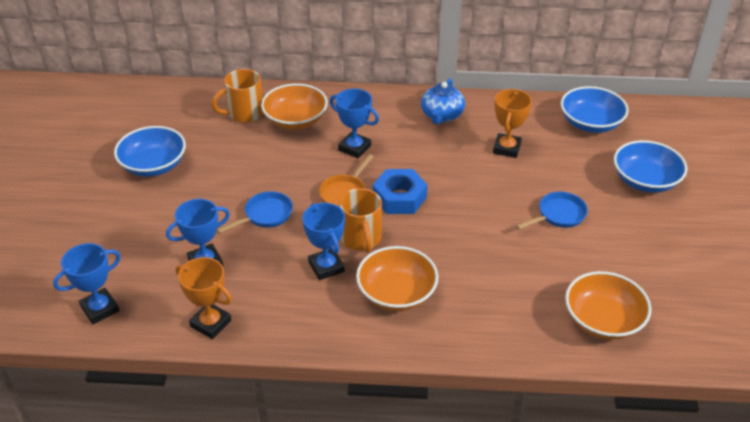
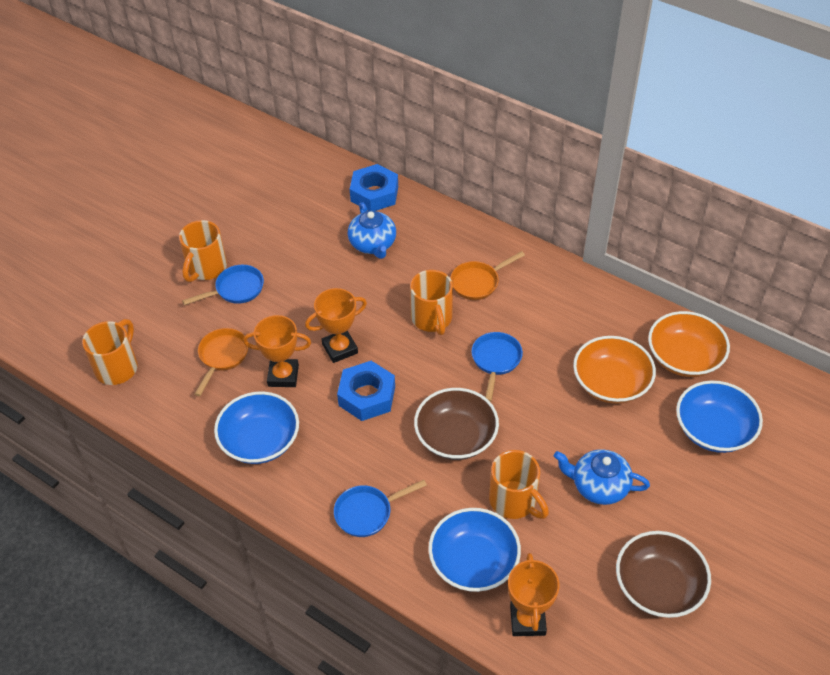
blue nut: 1 -> 2
blue pan: 2 -> 3
blue teapot: 1 -> 2
blue trophy: 4 -> 0
brown bowl: 0 -> 2
orange bowl: 3 -> 2
orange mug: 2 -> 4
orange pan: 1 -> 2
orange trophy: 2 -> 3

